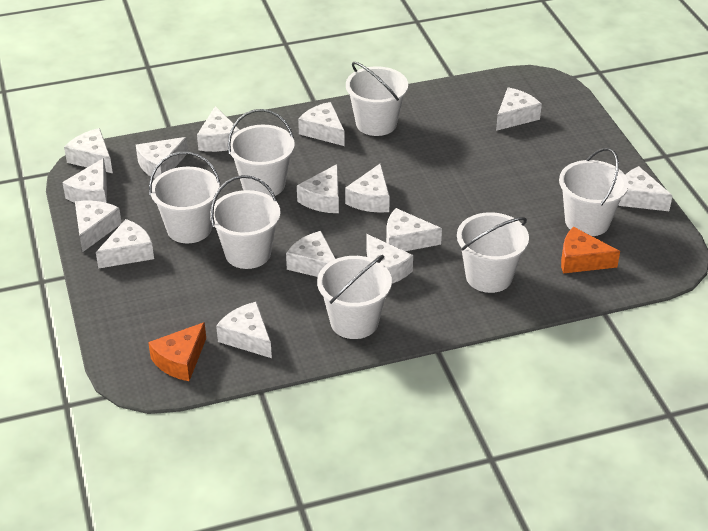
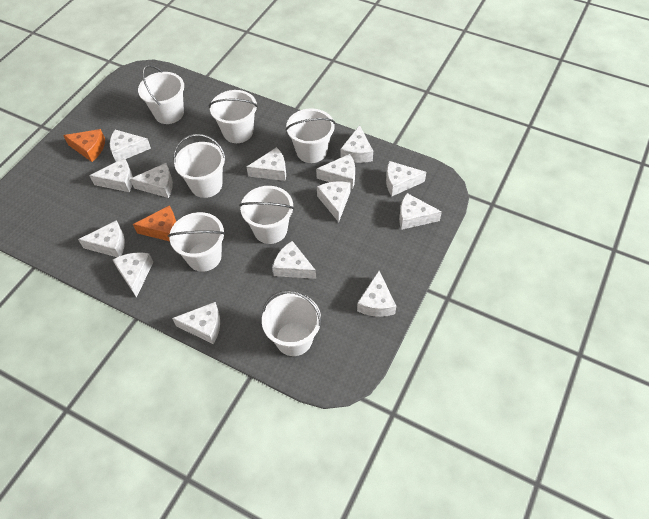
white cheese: 15 -> 14

